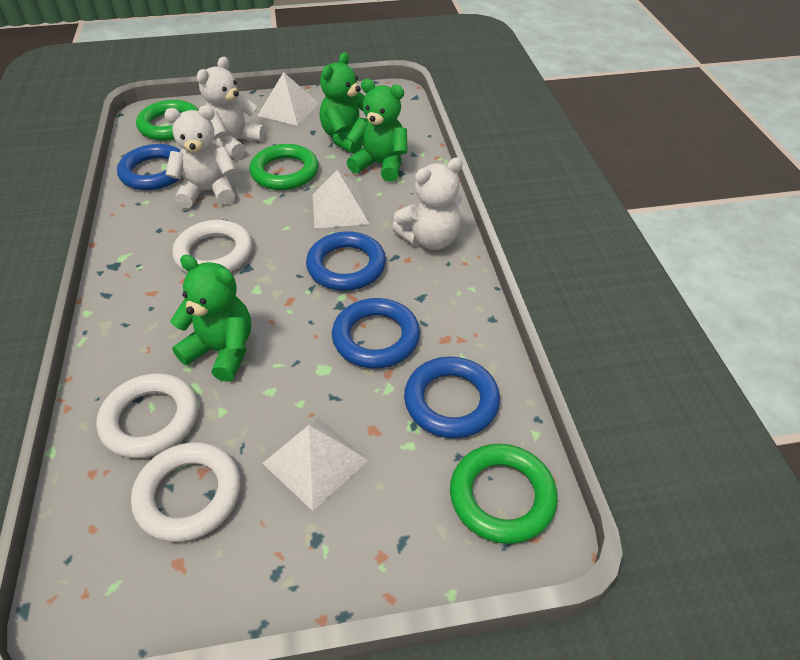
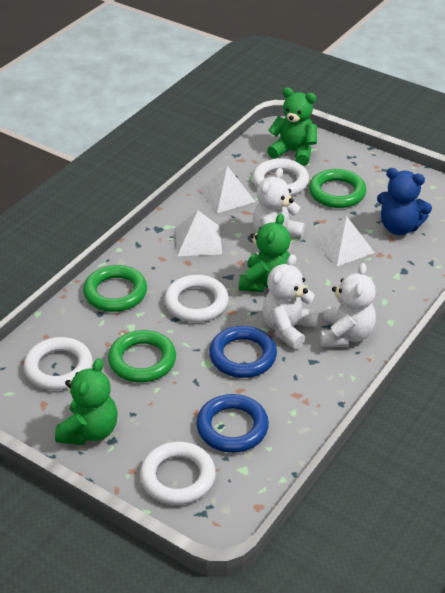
blue ring: 4 -> 2
blue teddy bear: 0 -> 1
white ring: 3 -> 4

